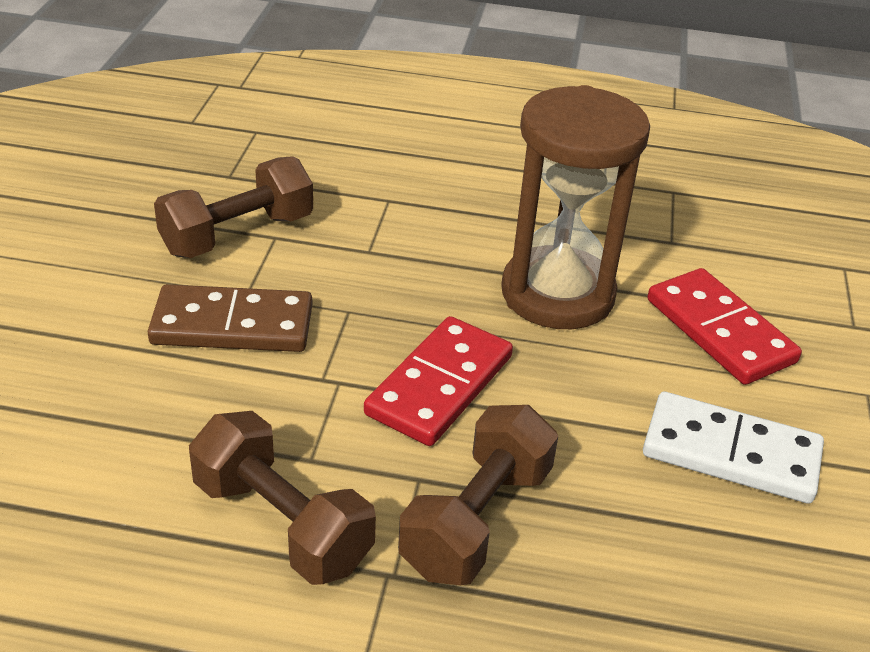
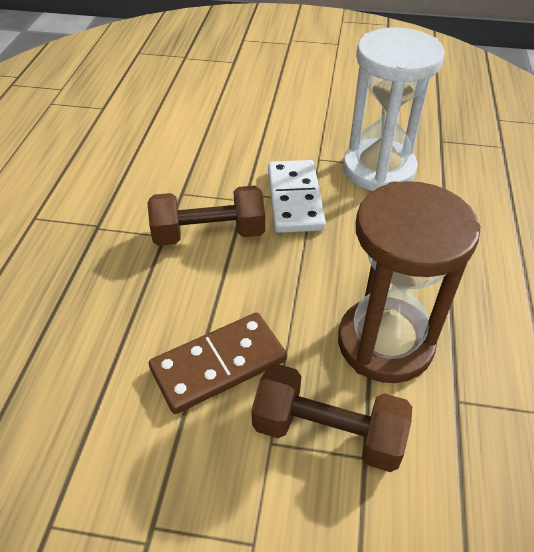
brown dumbbell: 3 -> 2
red domino: 2 -> 0
white hourglass: 0 -> 1

